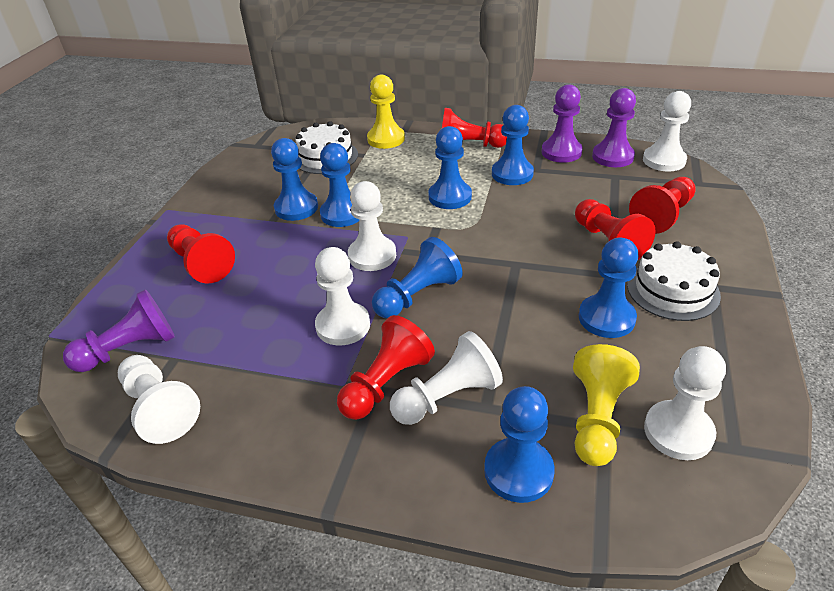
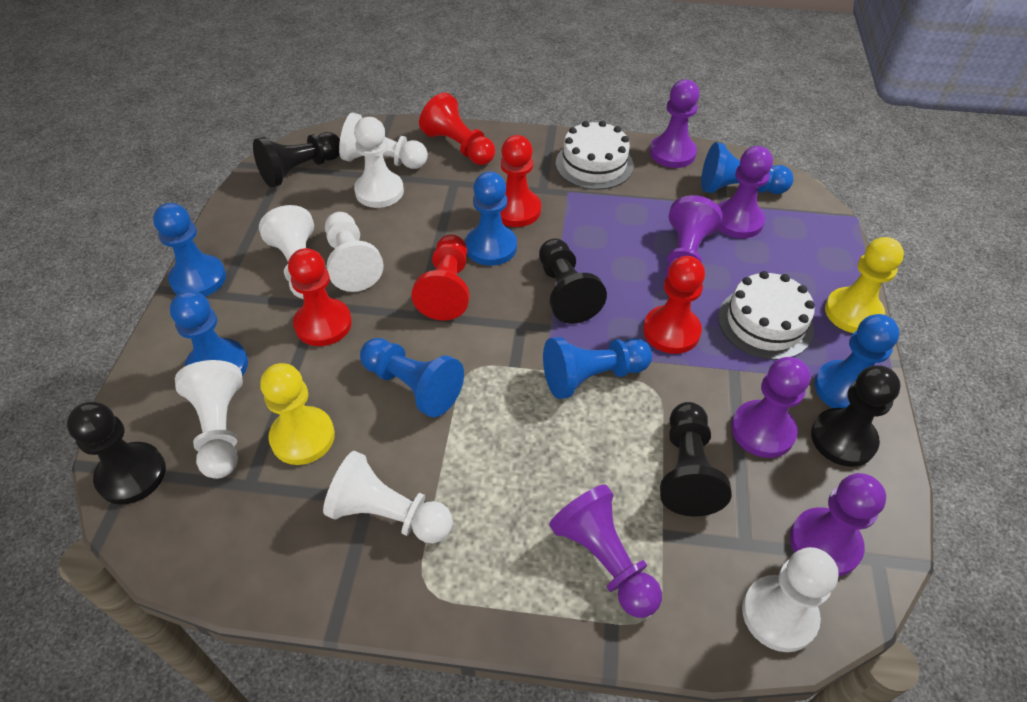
black pawn: 0 -> 5
purple pawn: 3 -> 6
white pawn: 6 -> 7

